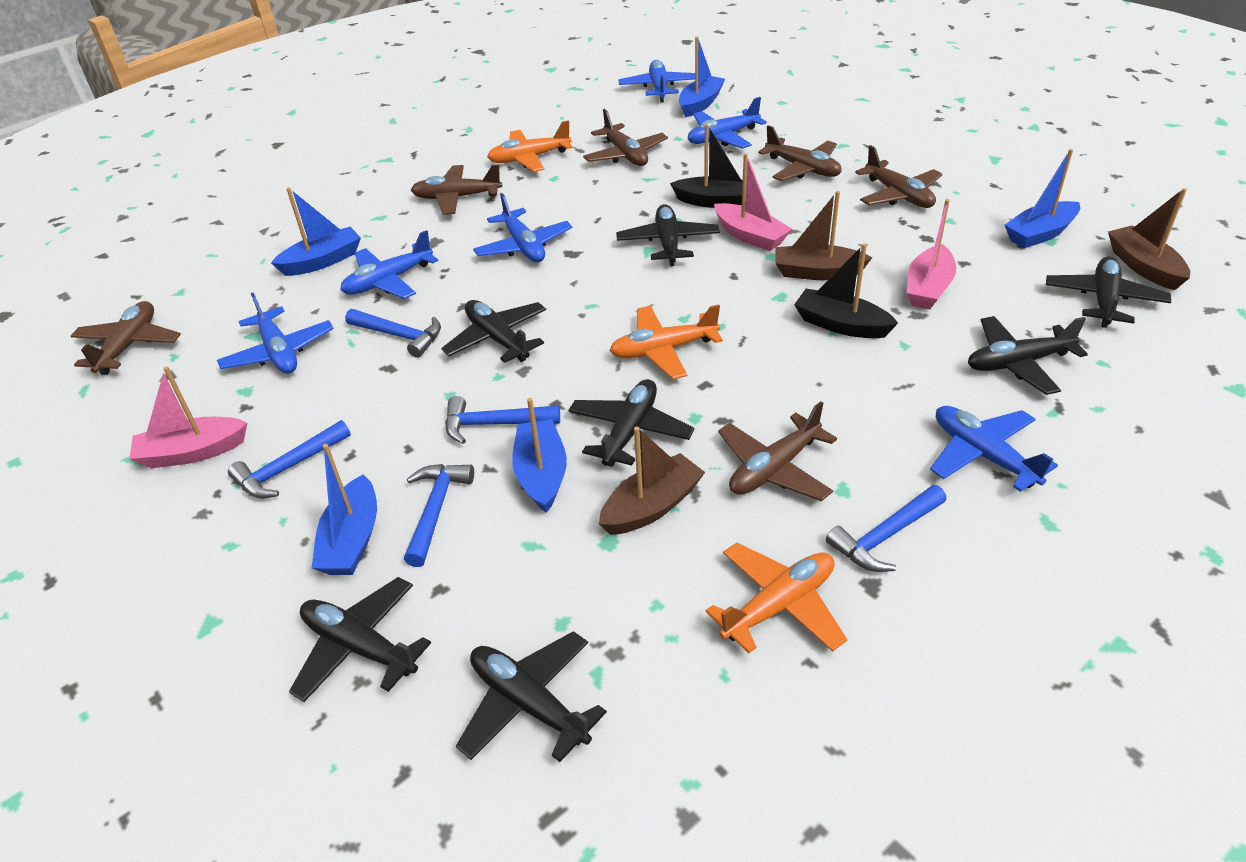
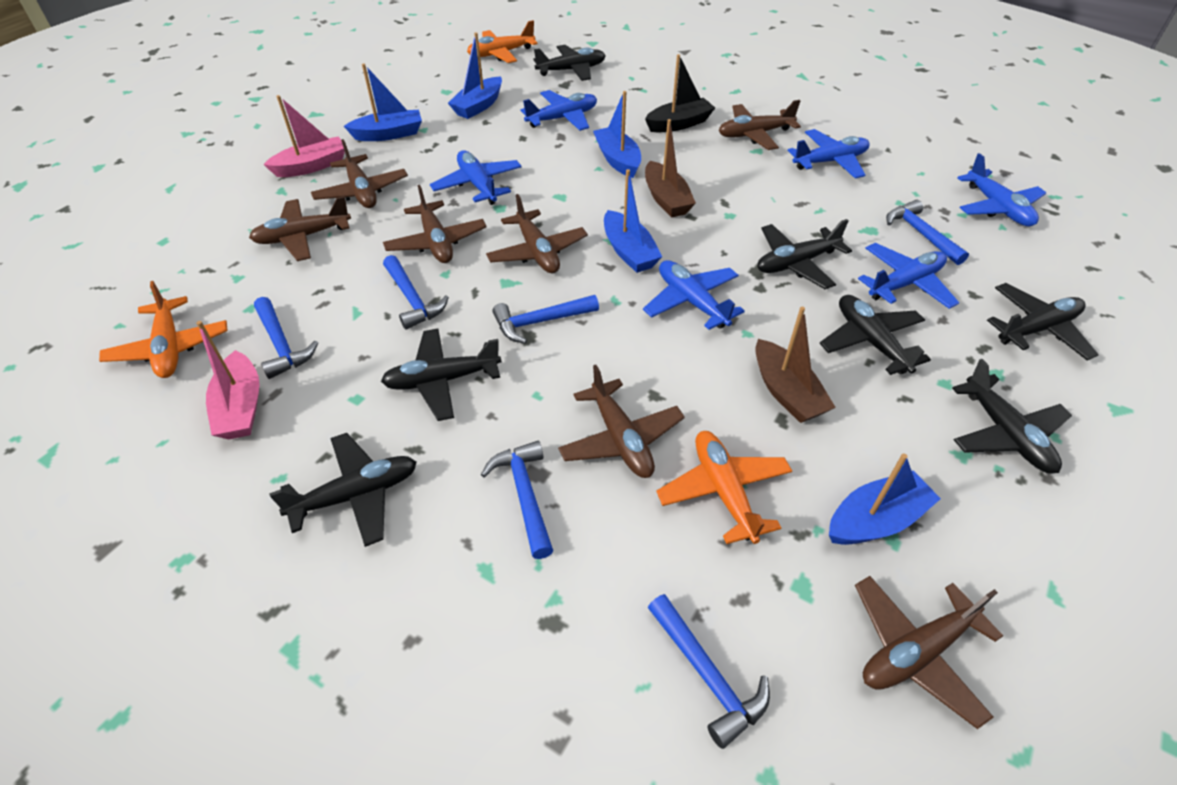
black boat: 2 -> 1
blue hammer: 5 -> 6
brown boat: 3 -> 2
brown plane: 6 -> 7
pink boat: 3 -> 2

